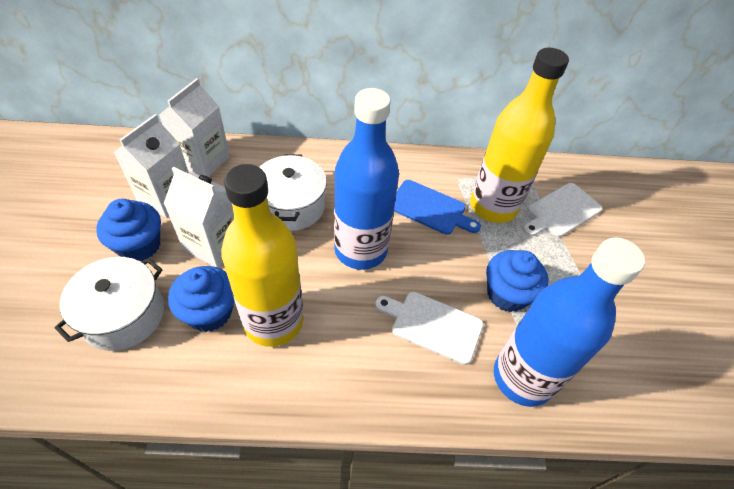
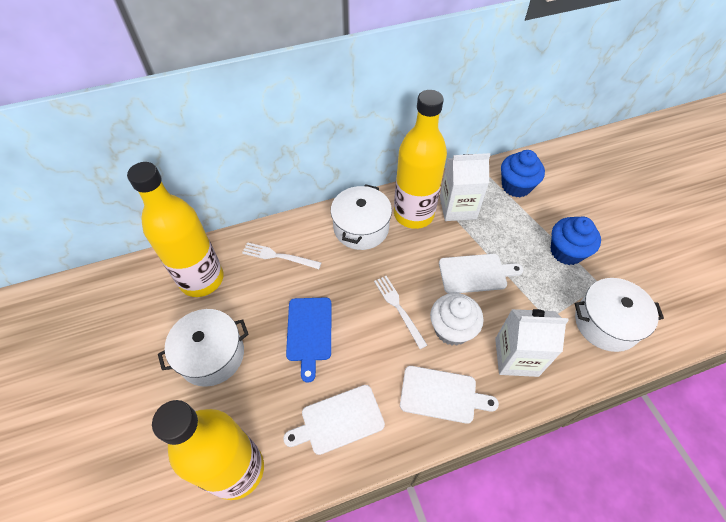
blue bottle: 2 -> 0
blue cupcake: 3 -> 2
white carton: 3 -> 2
white cupcake: 0 -> 1
white cutting board: 2 -> 3
white fork: 0 -> 2
white pot: 2 -> 3
yellow bottle: 2 -> 3

